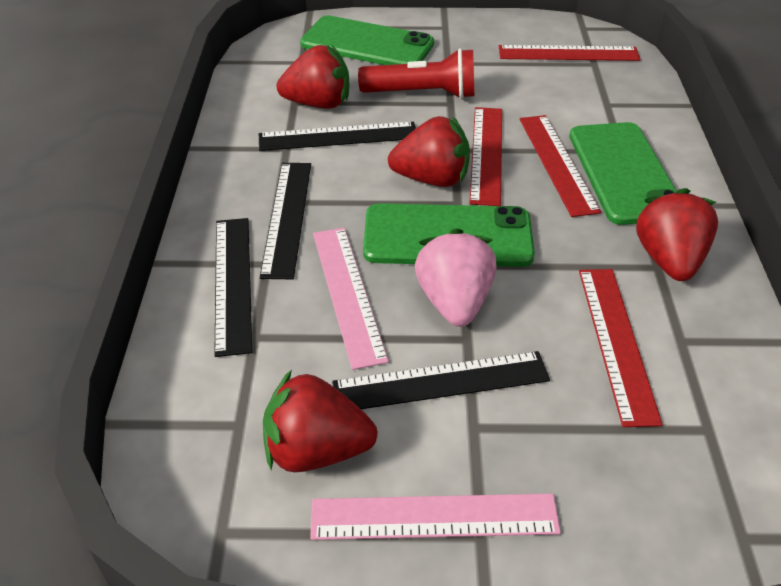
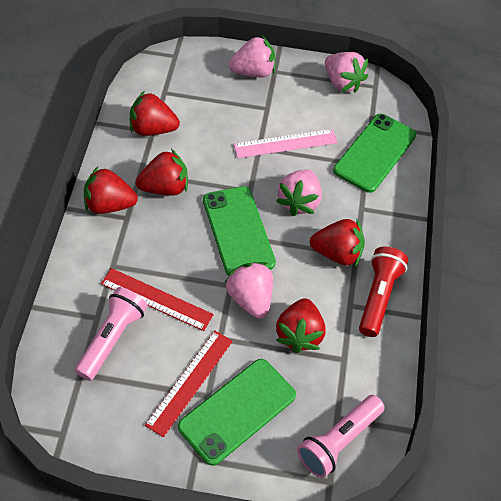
black ruler: 4 -> 0
pink flashlight: 0 -> 2
pink ruler: 2 -> 1
pink strawberry: 1 -> 4
red ruler: 4 -> 2
red strawberry: 4 -> 5

